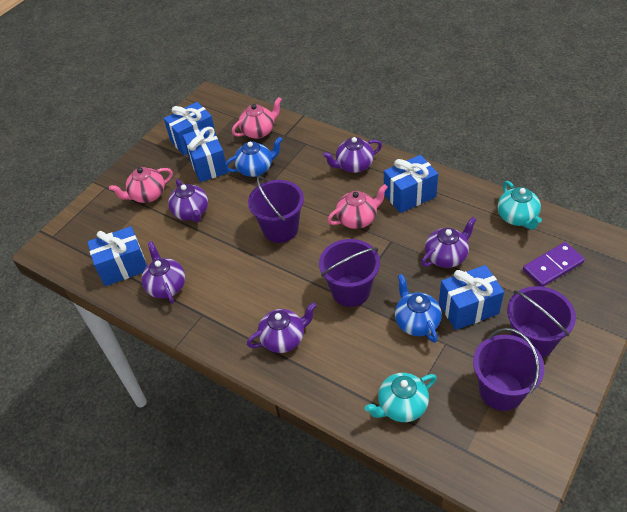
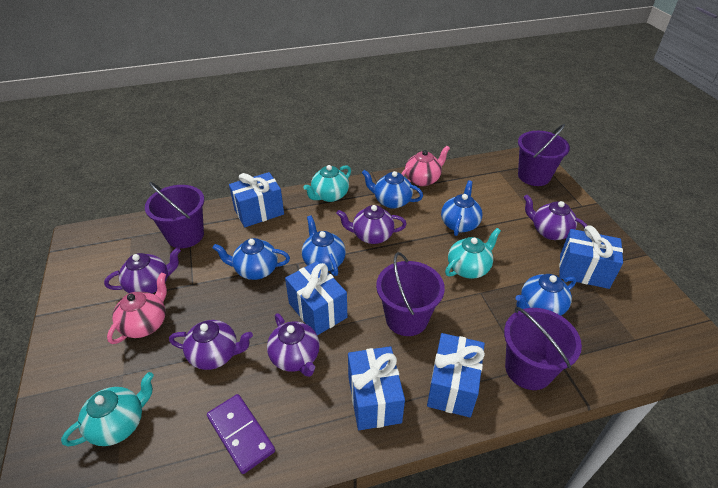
blue teapot: 2 -> 5
pink teapot: 3 -> 2
turquoise teapot: 2 -> 3

